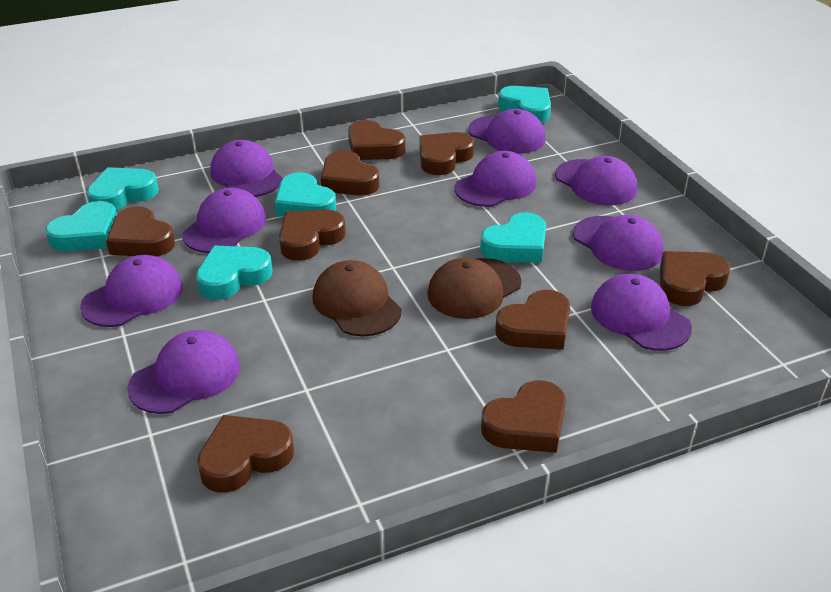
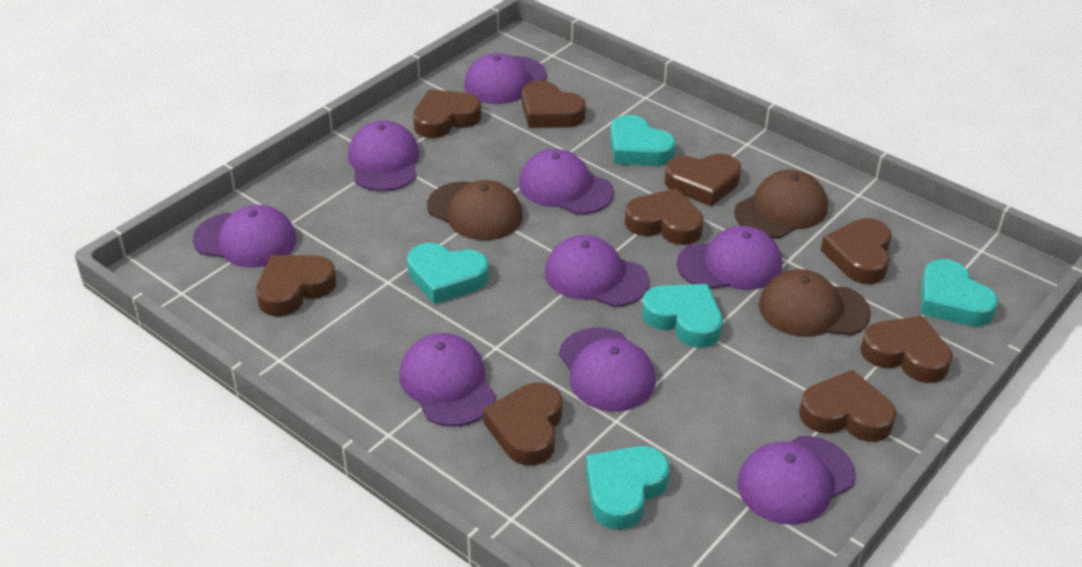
brown cap: 2 -> 3
turquoise heart: 6 -> 5

